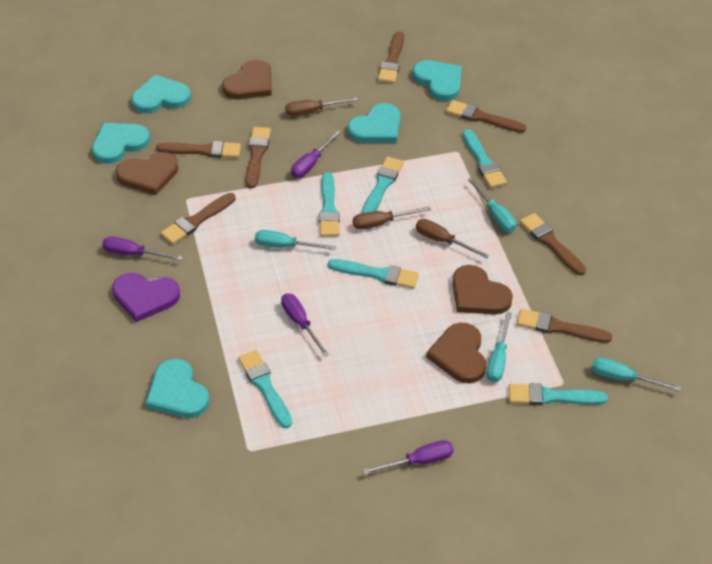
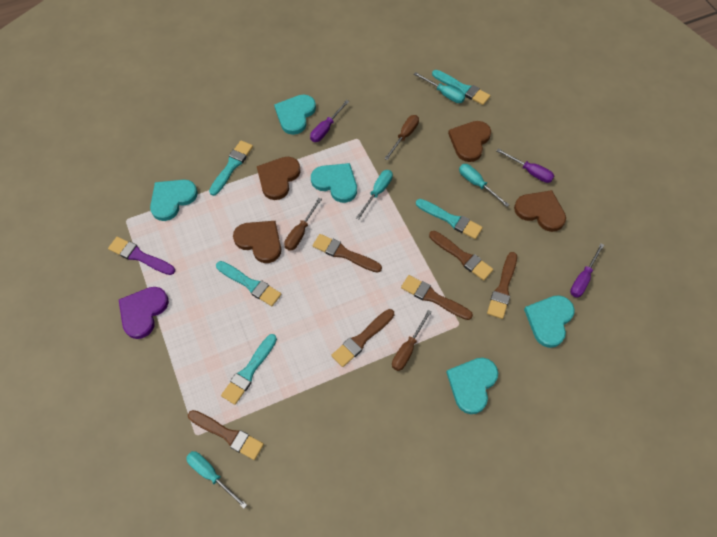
brown brush: 7 -> 6
purple brush: 0 -> 1
purple screwdriver: 4 -> 3
turquoise brush: 6 -> 5

